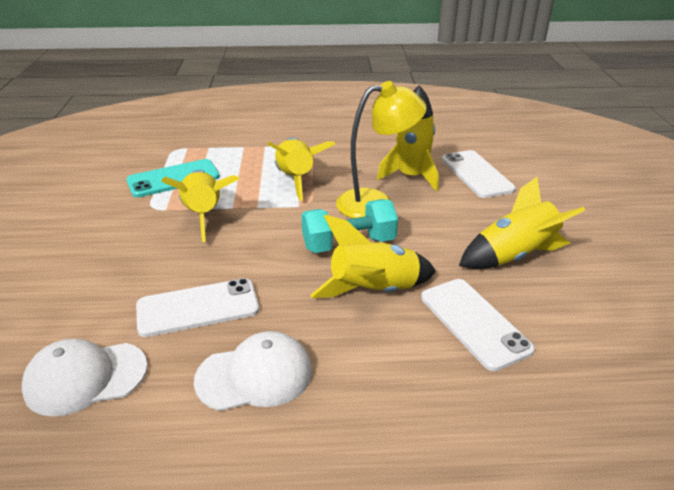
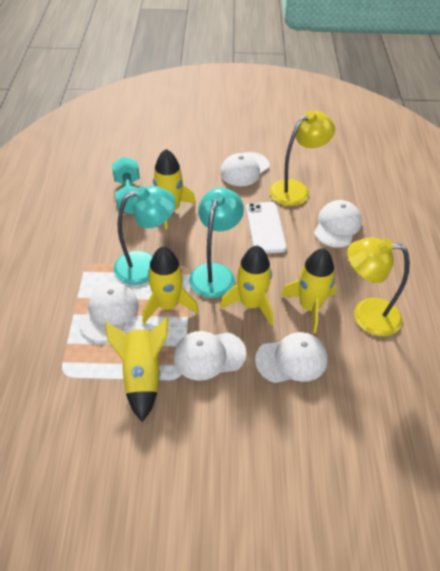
turquoise lamp: 0 -> 2
turquoise phone: 1 -> 0
white cap: 2 -> 5
white phone: 3 -> 1
yellow lamp: 1 -> 2

